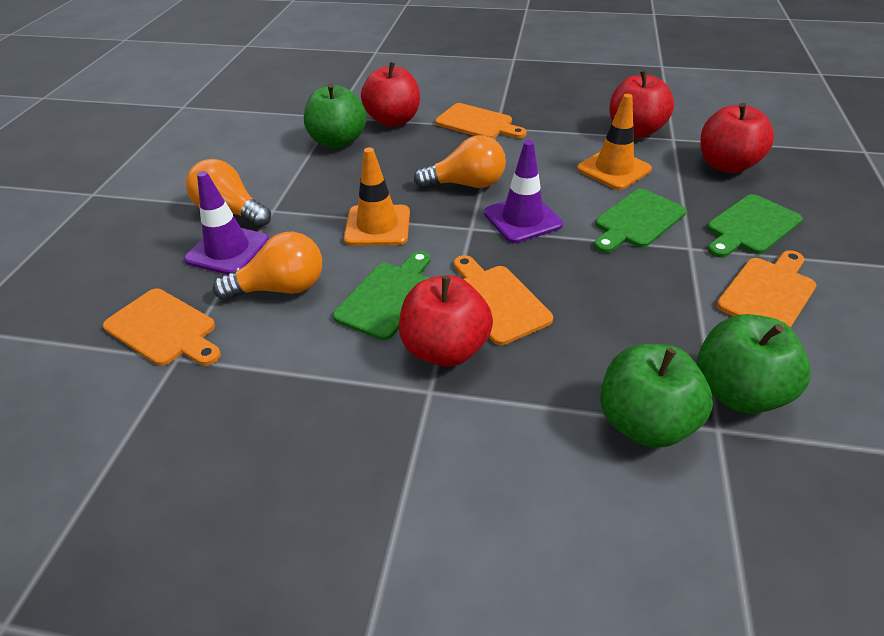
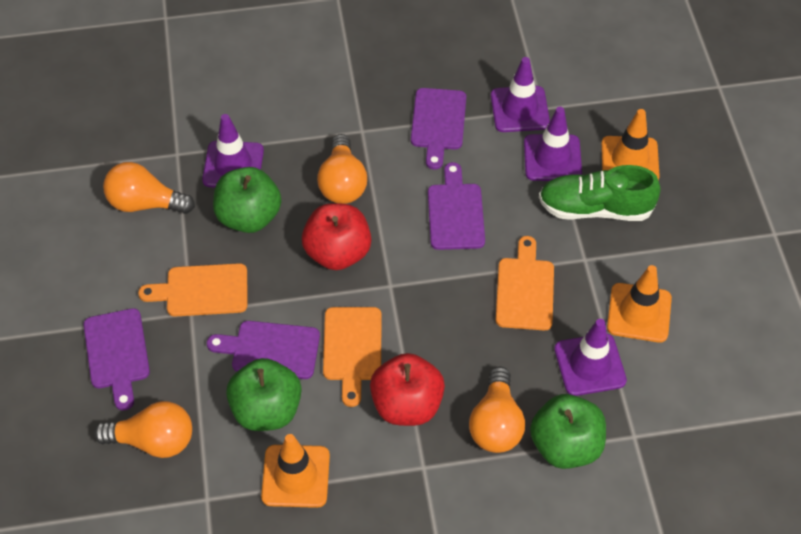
green cutting board: 3 -> 0
green shoe: 0 -> 1
orange cutting board: 4 -> 3
orange light bulb: 3 -> 4
orange traffic cone: 2 -> 3
purple cutting board: 0 -> 4
purple traffic cone: 2 -> 4
red apple: 4 -> 2

